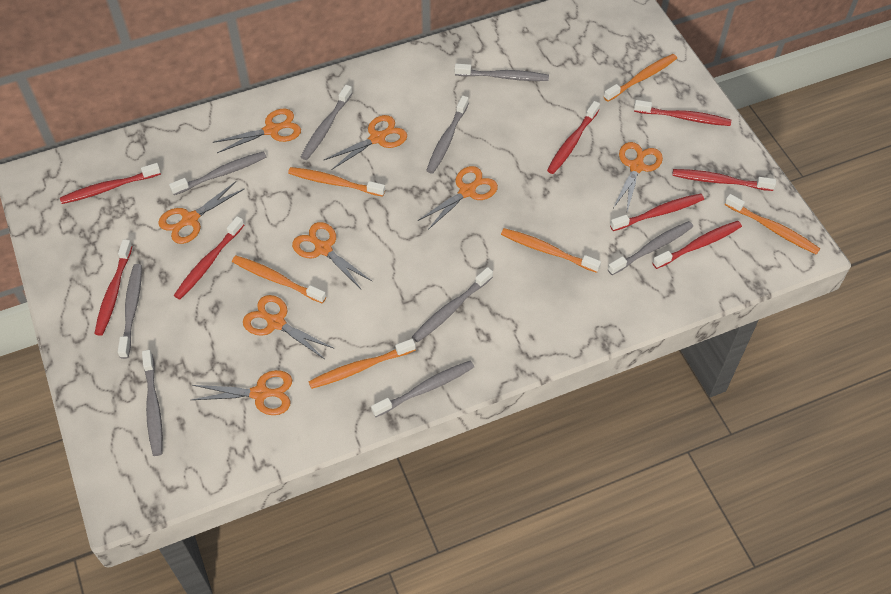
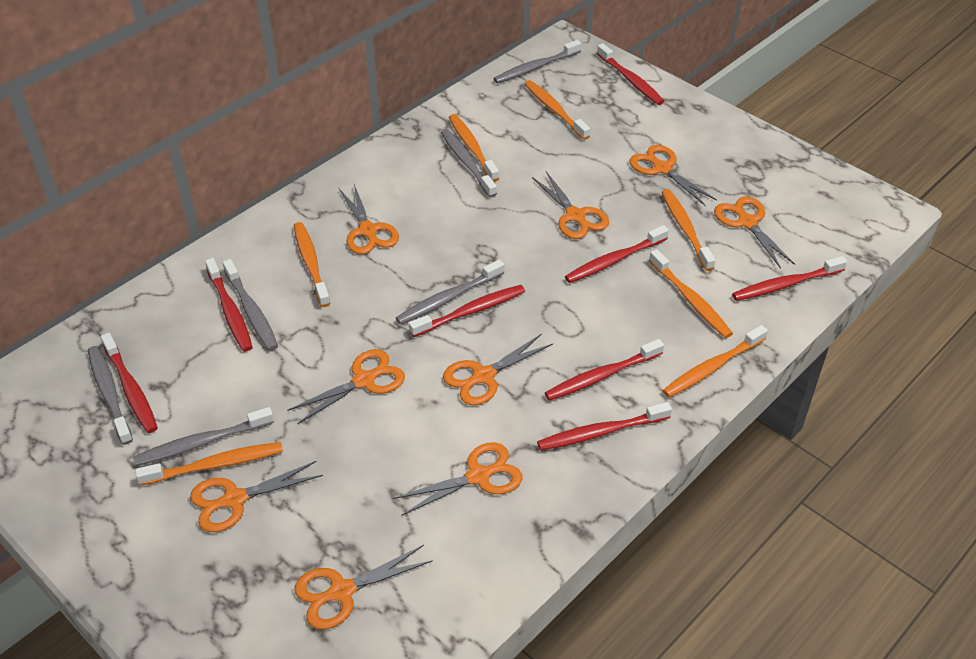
grey toothbrush: 9 -> 6
orange scissors: 8 -> 9
orange toothbrush: 6 -> 7

